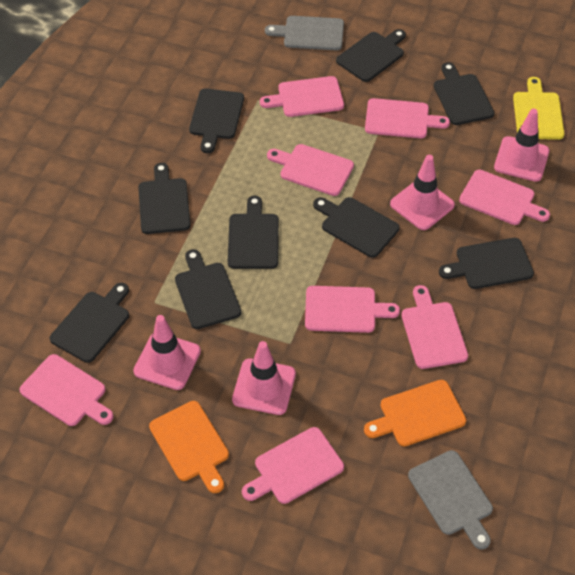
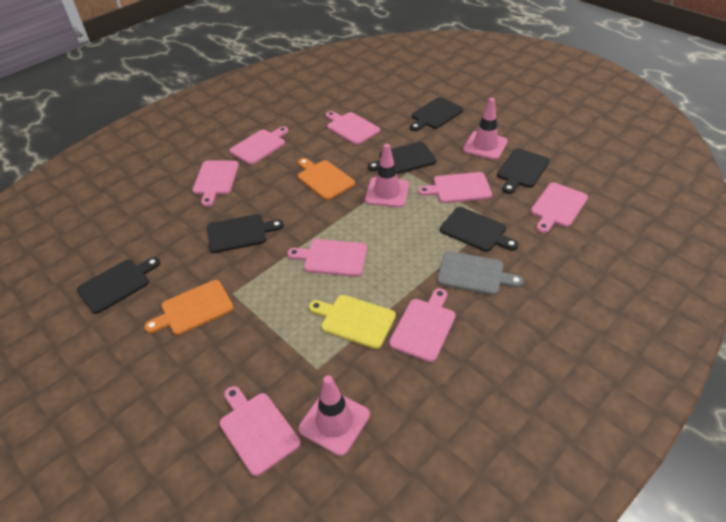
black cutting board: 9 -> 6
grey cutting board: 2 -> 1
pink traffic cone: 4 -> 3

